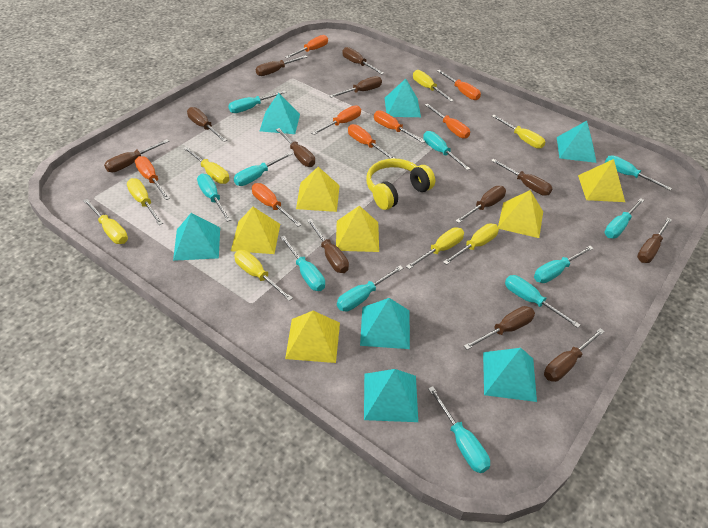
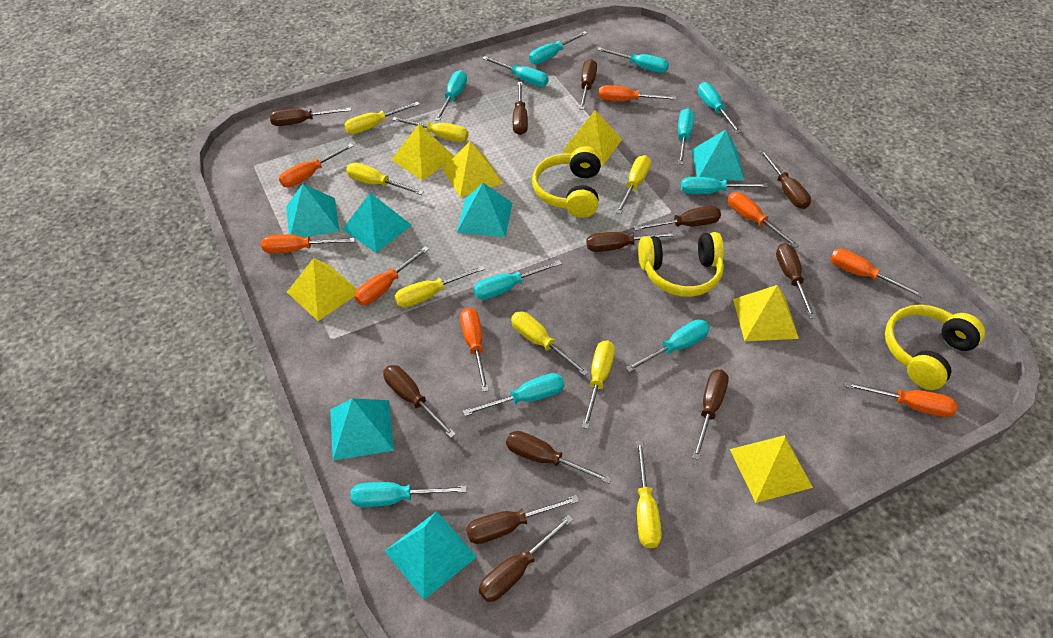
turquoise pyramid: 7 -> 6
yellow headphones: 1 -> 3

